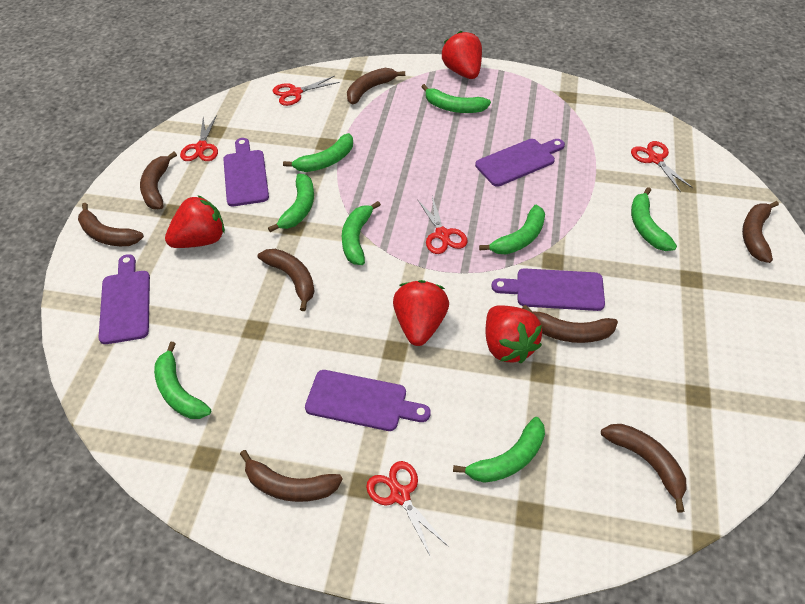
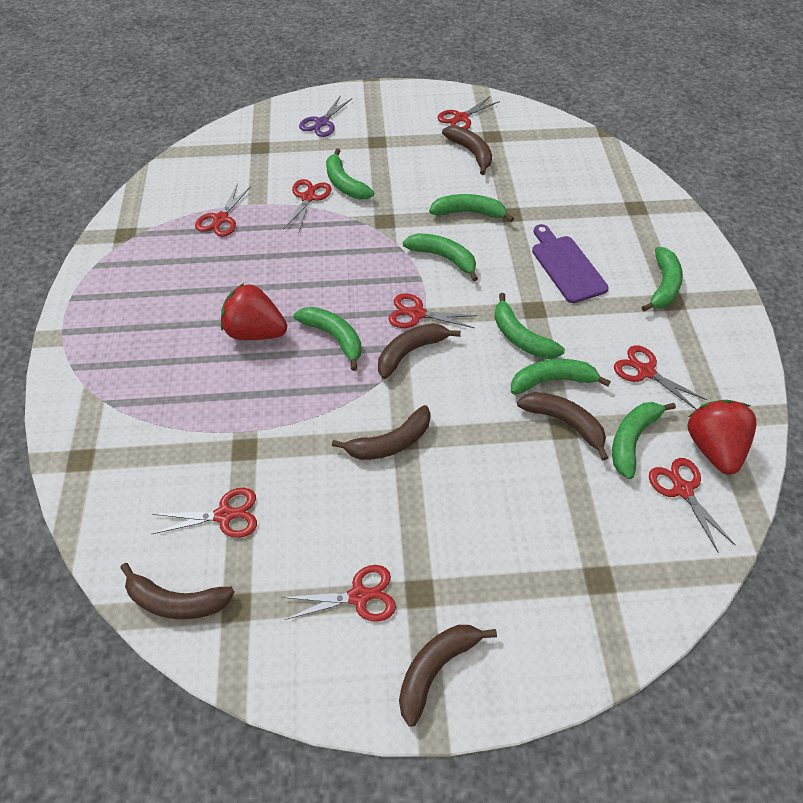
brown banana: 8 -> 6
purple cutting board: 5 -> 1
purple scissors: 0 -> 1
red scissors: 5 -> 8
red strawberry: 4 -> 2

